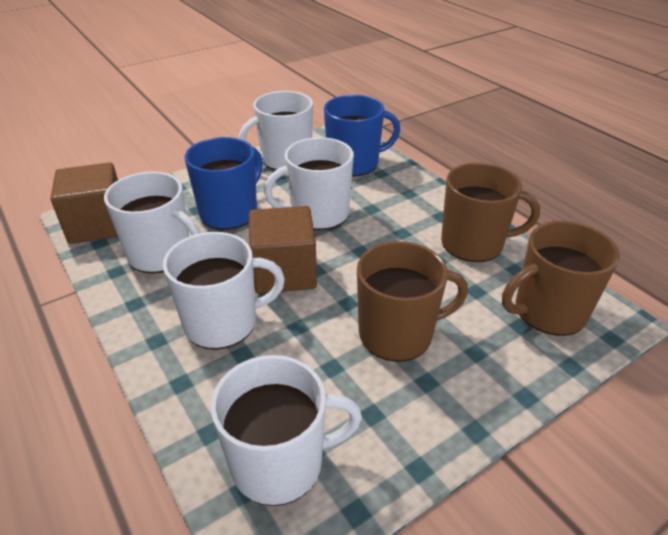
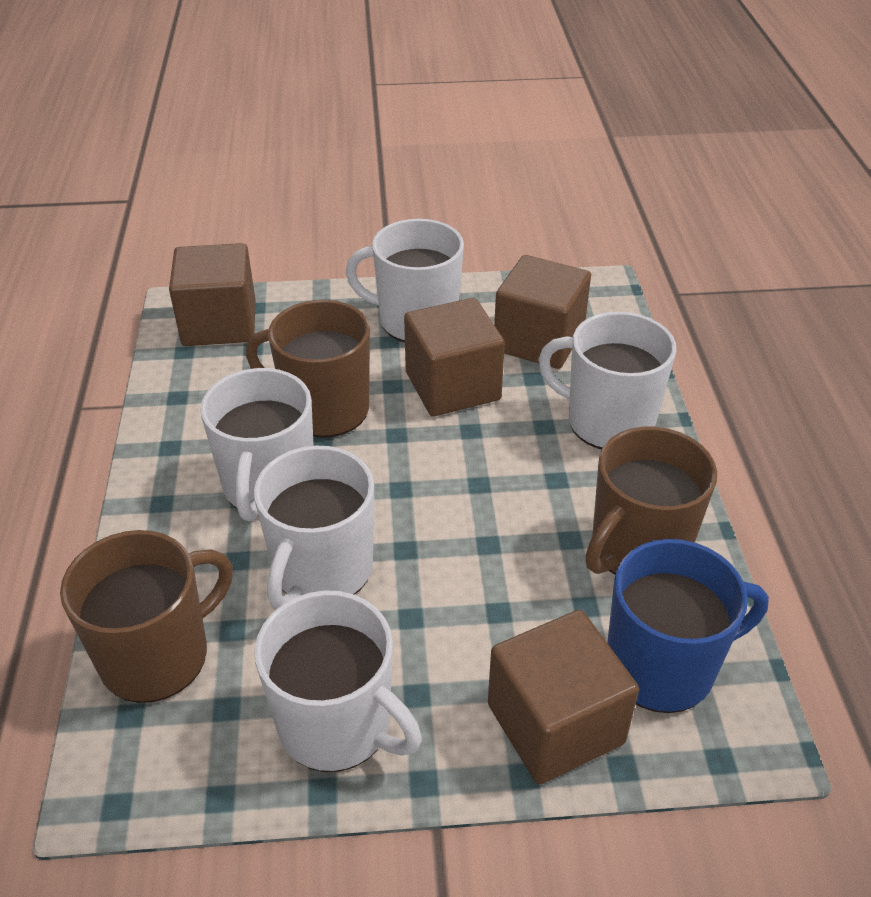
blue mug: 2 -> 1
brown cube: 2 -> 4

